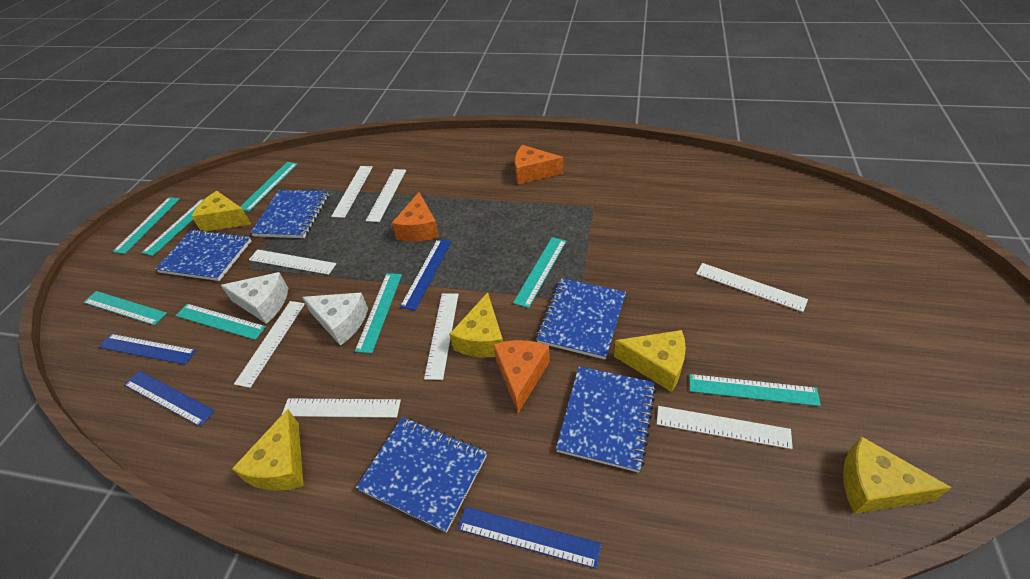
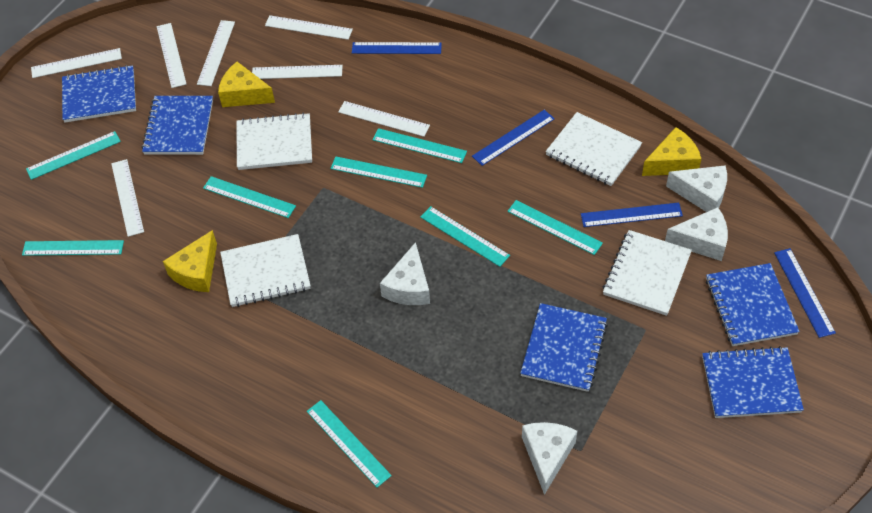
orange cheese: 3 -> 0
white cheese: 2 -> 4
white notebook: 0 -> 4
white ruler: 8 -> 7
yellow cheese: 5 -> 3

